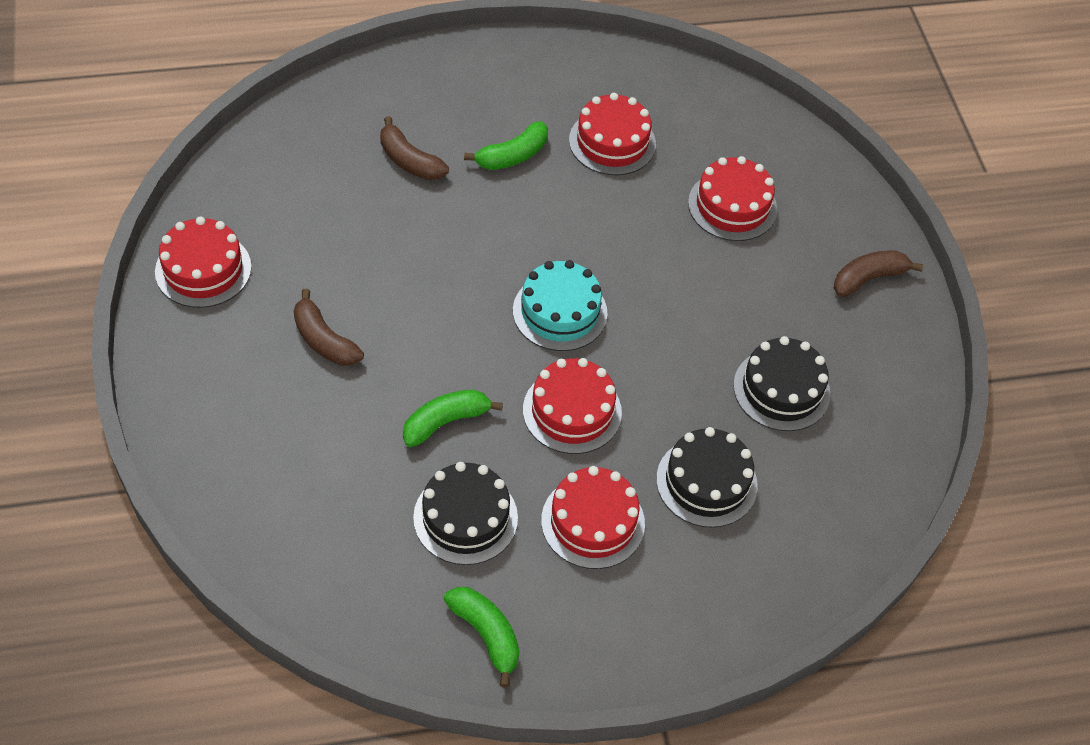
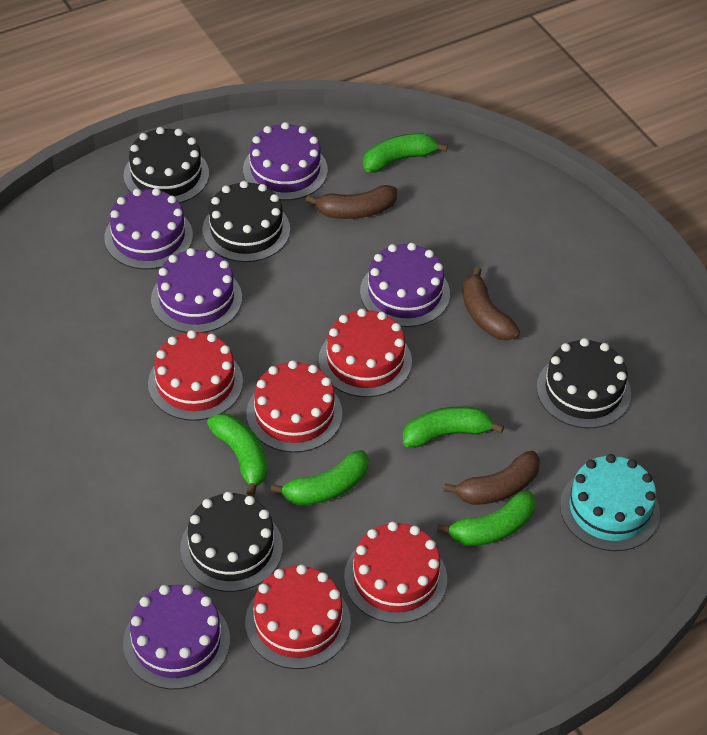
black cake: 3 -> 4
green banana: 3 -> 5
purple cake: 0 -> 5

